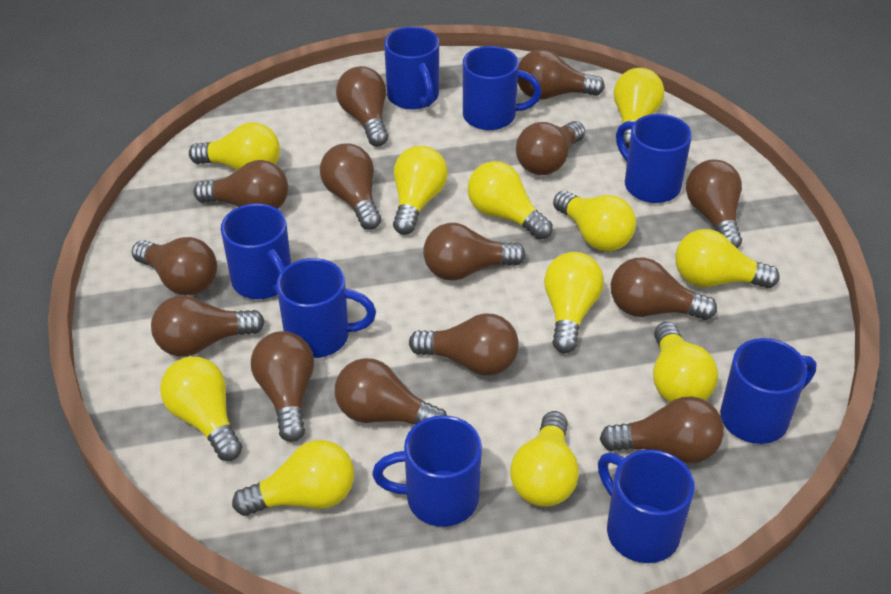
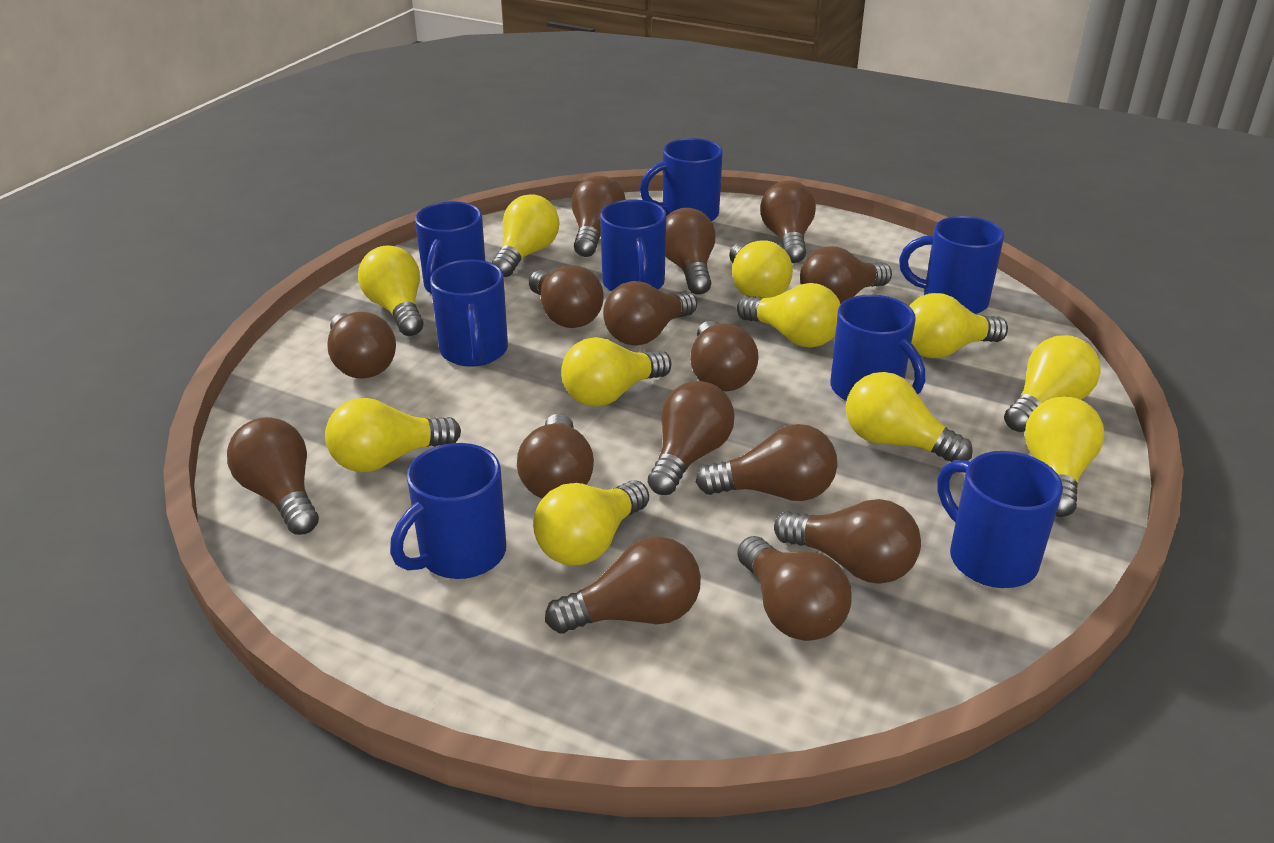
brown light bulb: 14 -> 15

